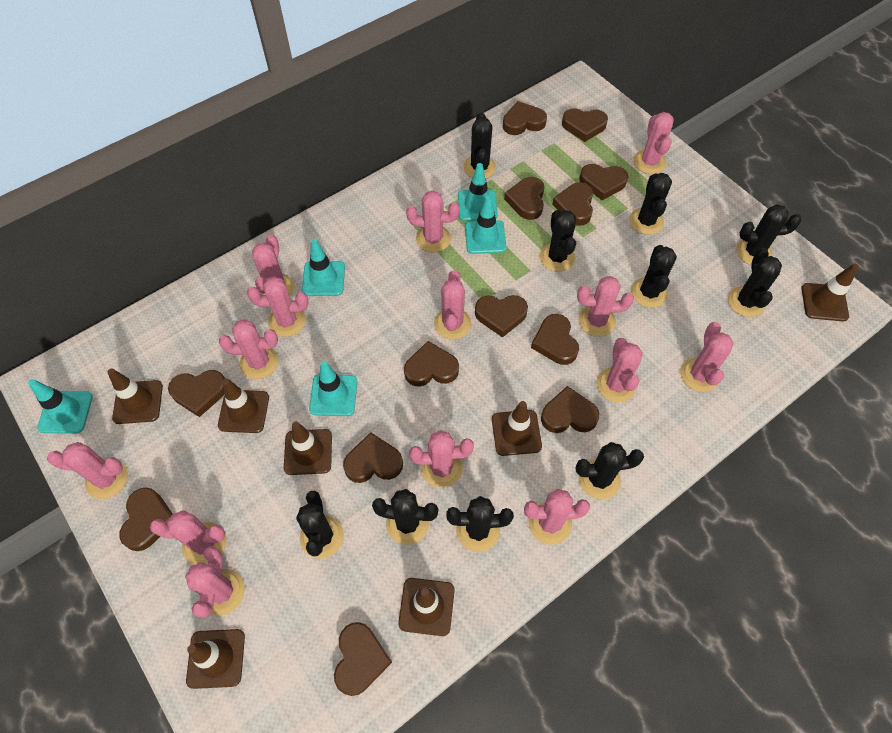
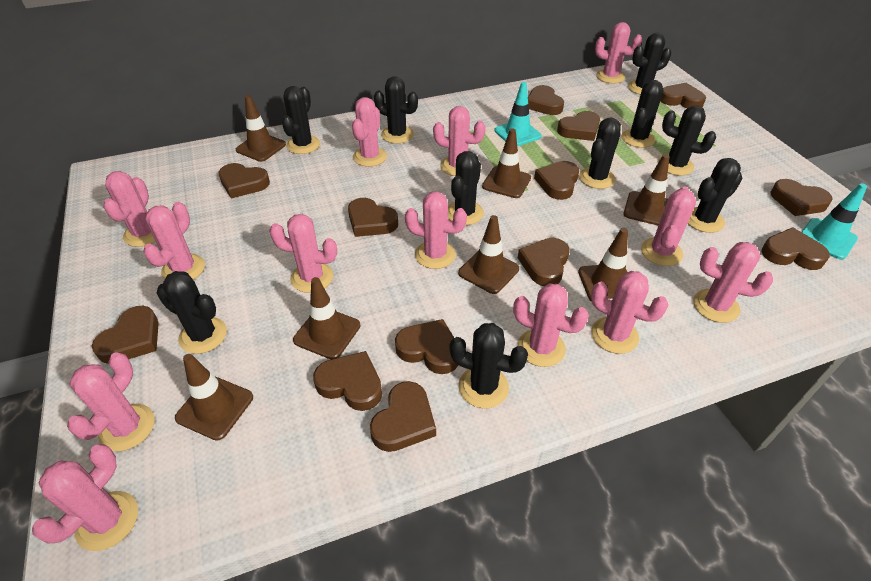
pink cactus: 14 -> 13
turquoise traffic cone: 5 -> 2

